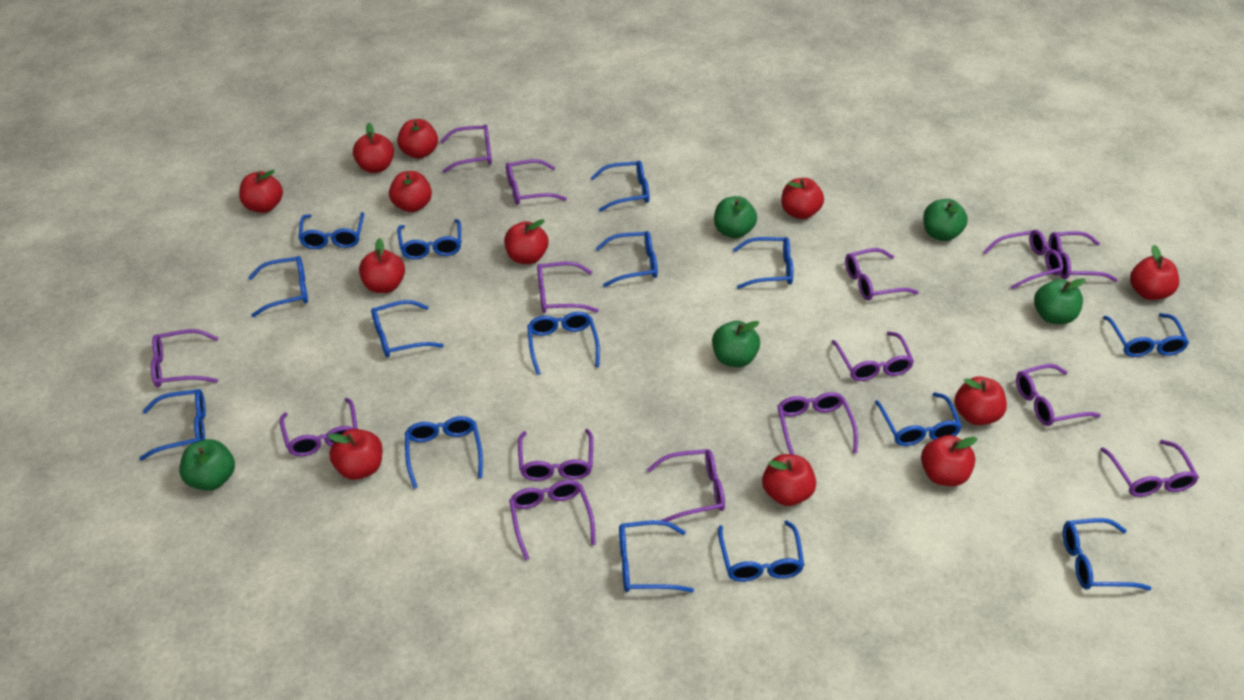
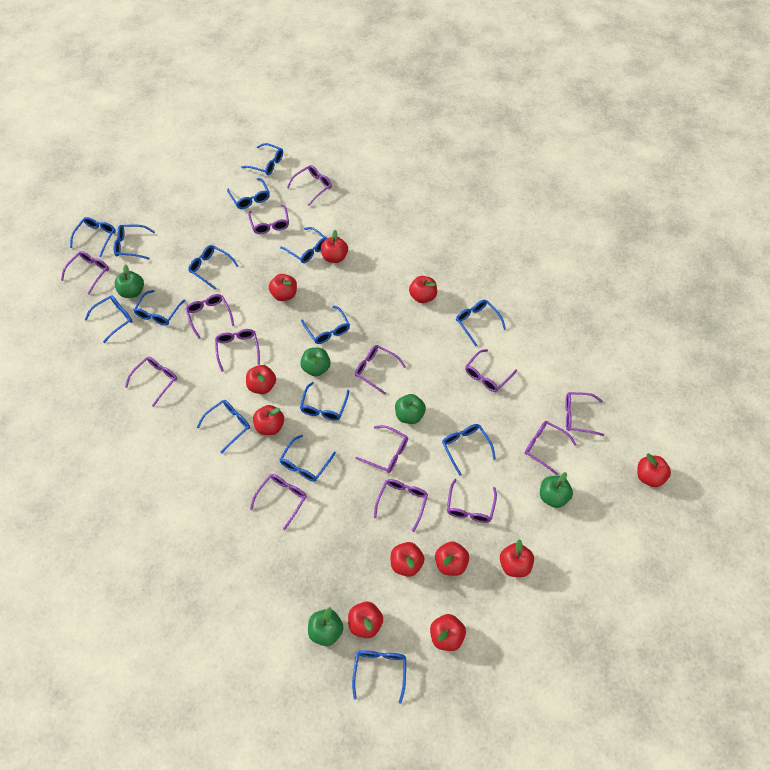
purple glasses: 15 -> 14
red apple: 12 -> 11

